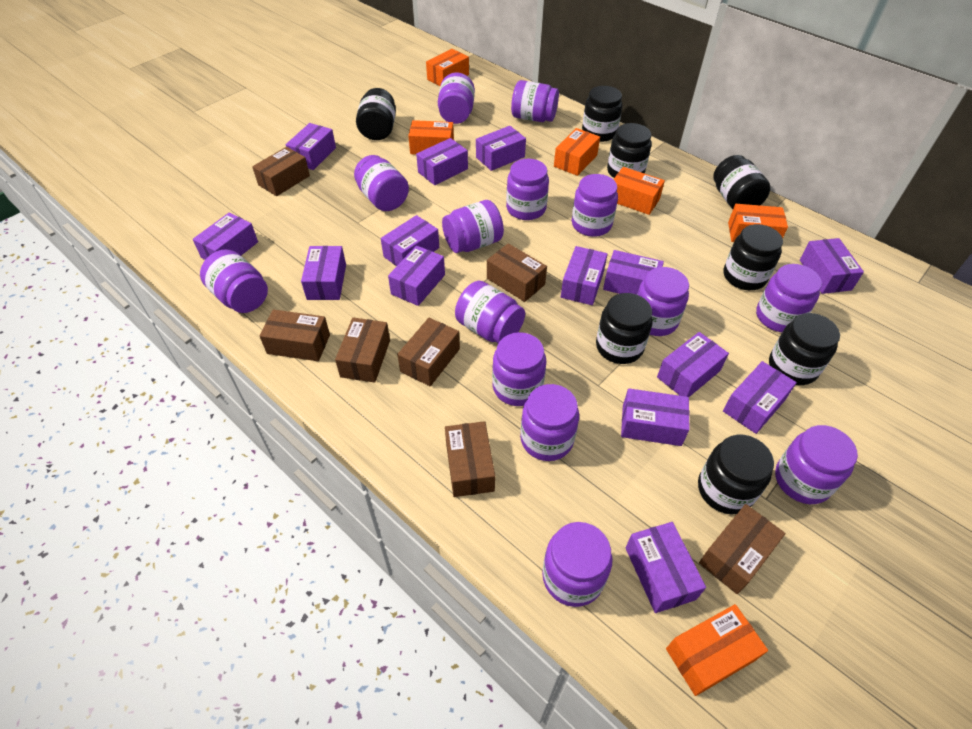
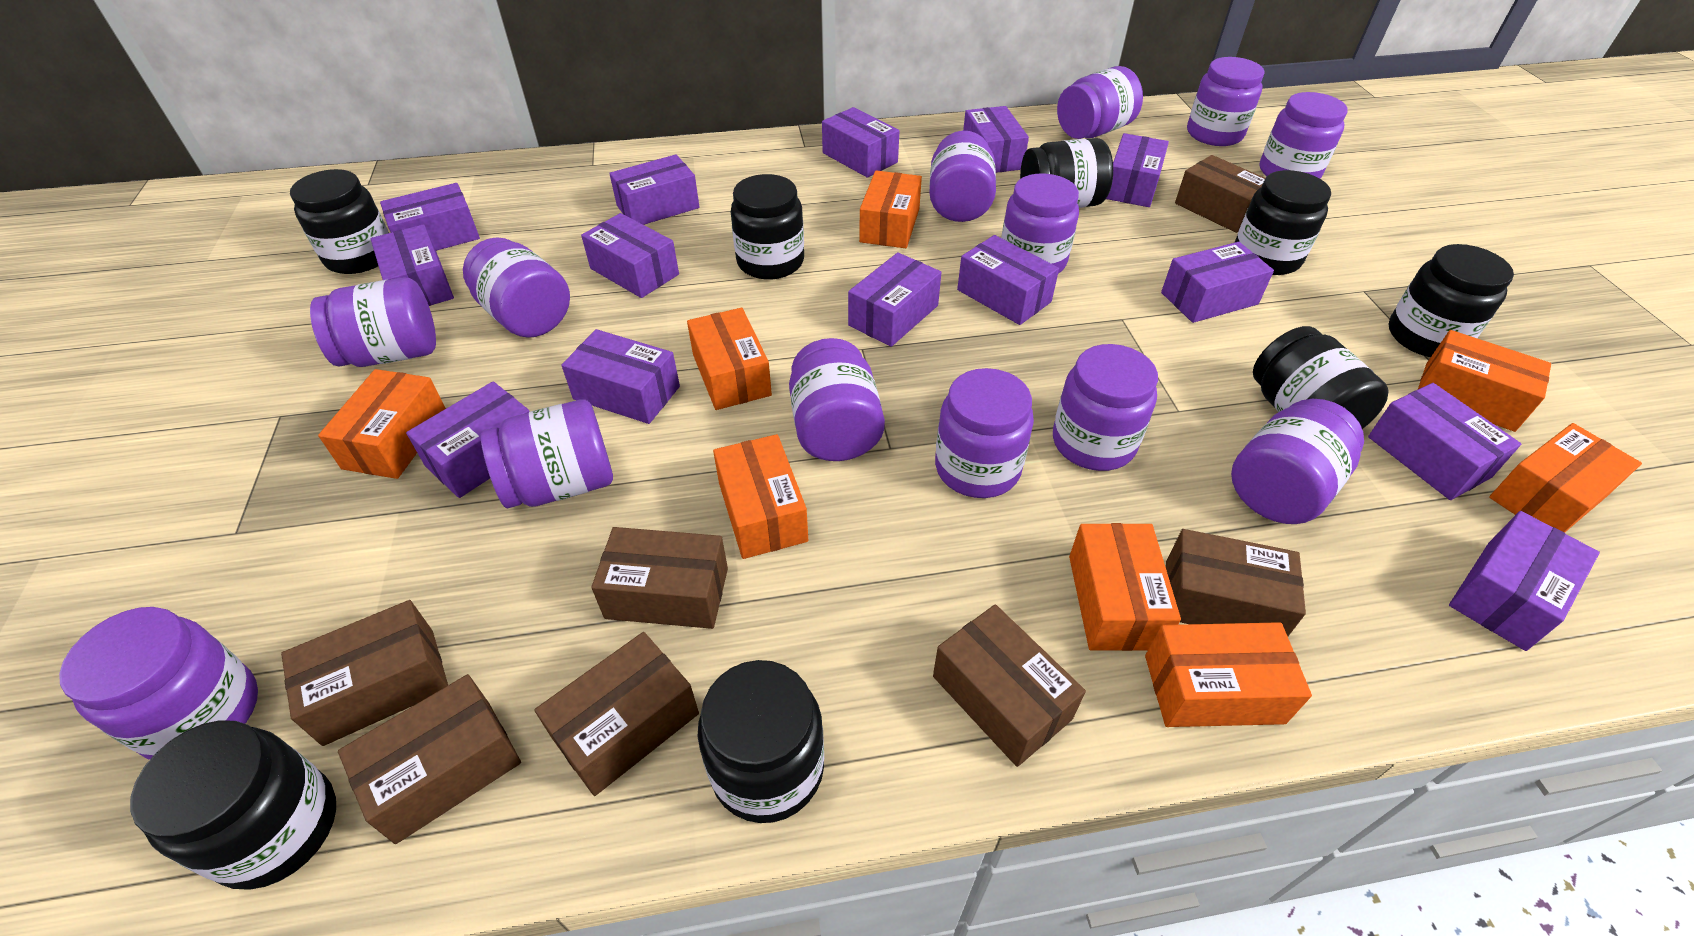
orange box: 6 -> 8
purple jar: 14 -> 13

